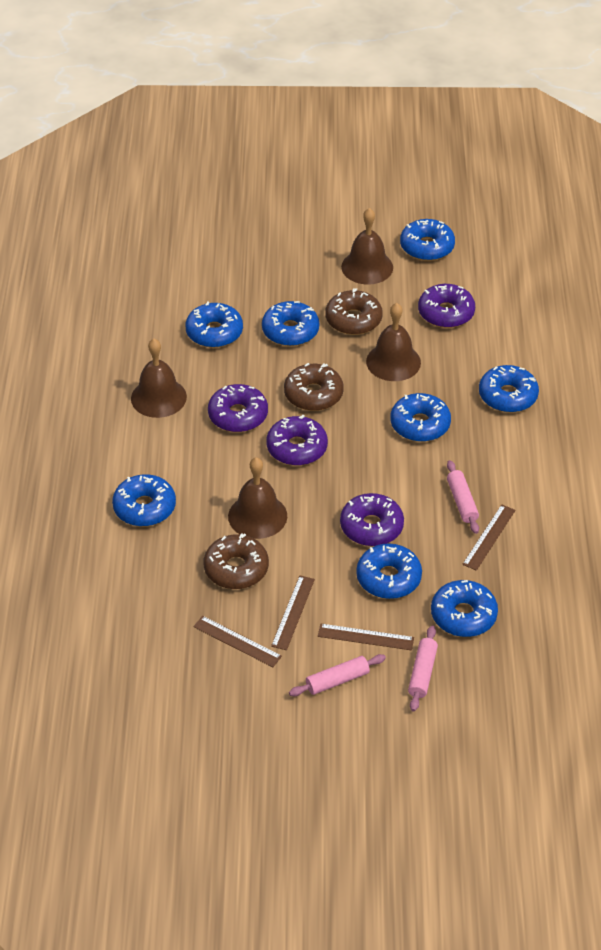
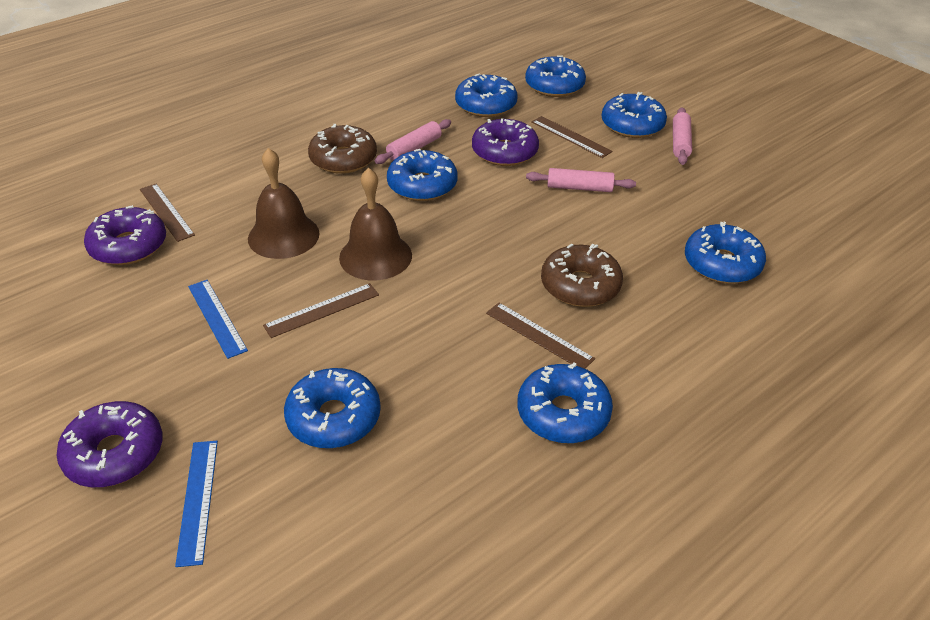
blue donut: 8 -> 7
blue ruler: 0 -> 2
brown bell: 4 -> 2
brown donut: 3 -> 2
purple donut: 4 -> 3

